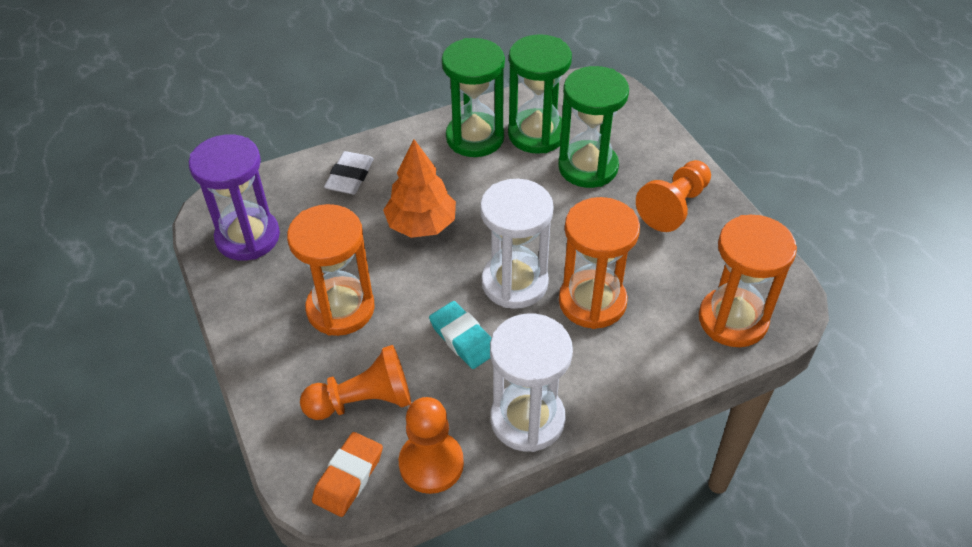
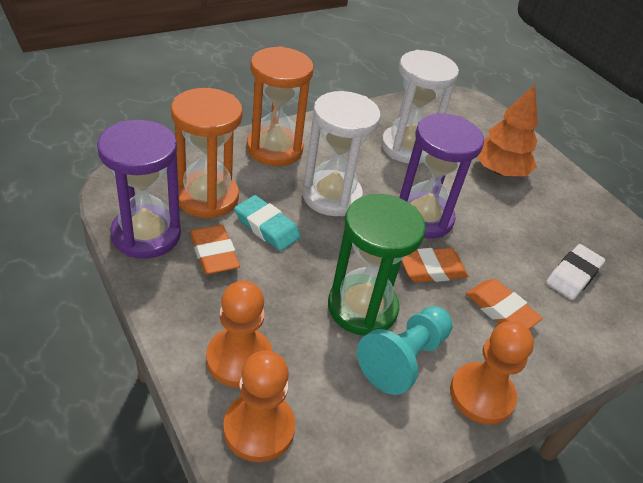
green hourglass: 3 -> 1
orange eraser: 1 -> 3
orange hourglass: 3 -> 2
purple hourglass: 1 -> 2
turquoise pawn: 0 -> 1

